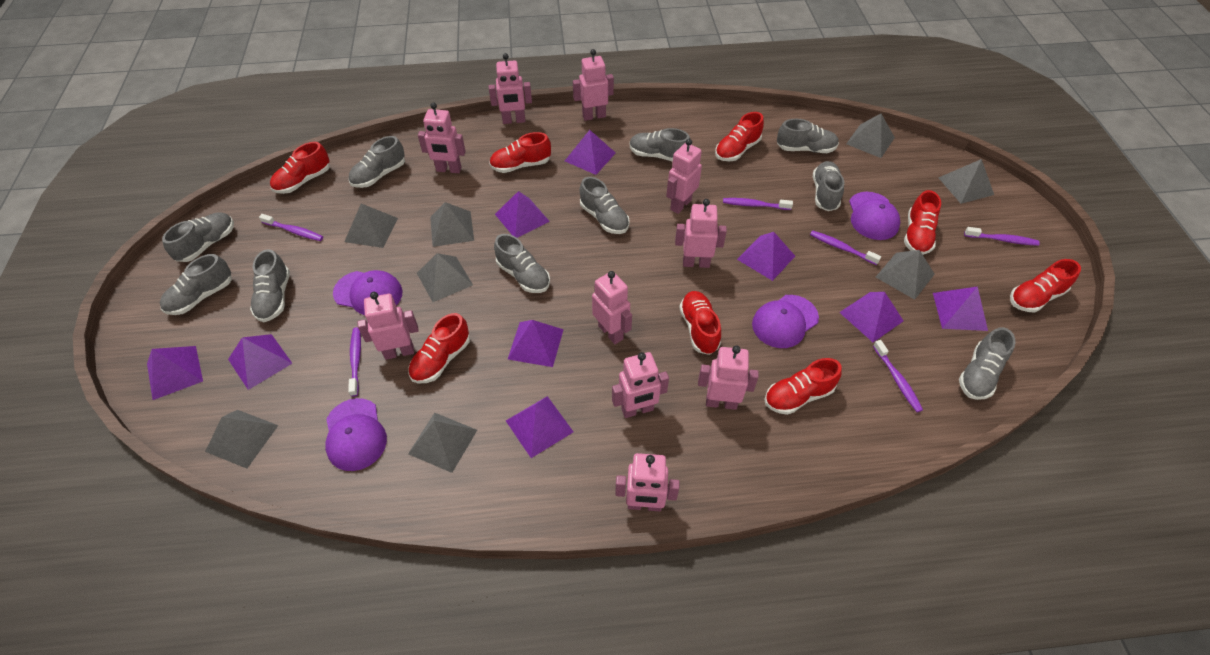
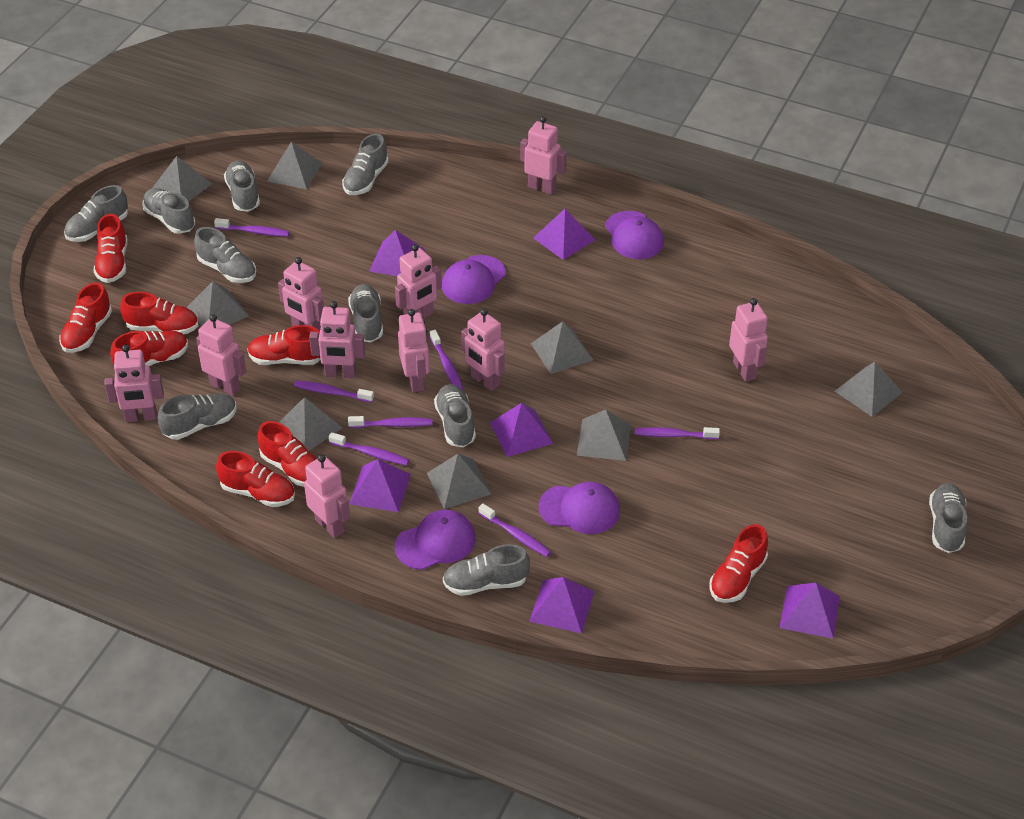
purple pyramid: 9 -> 6
purple toothbrush: 6 -> 7

